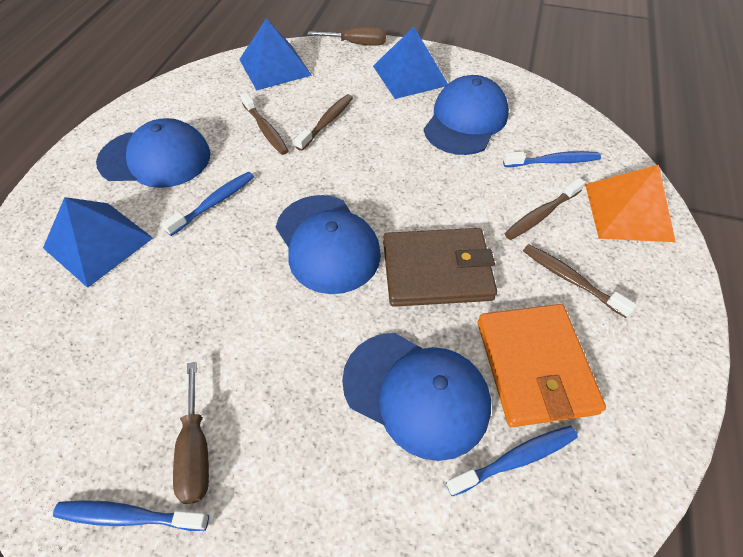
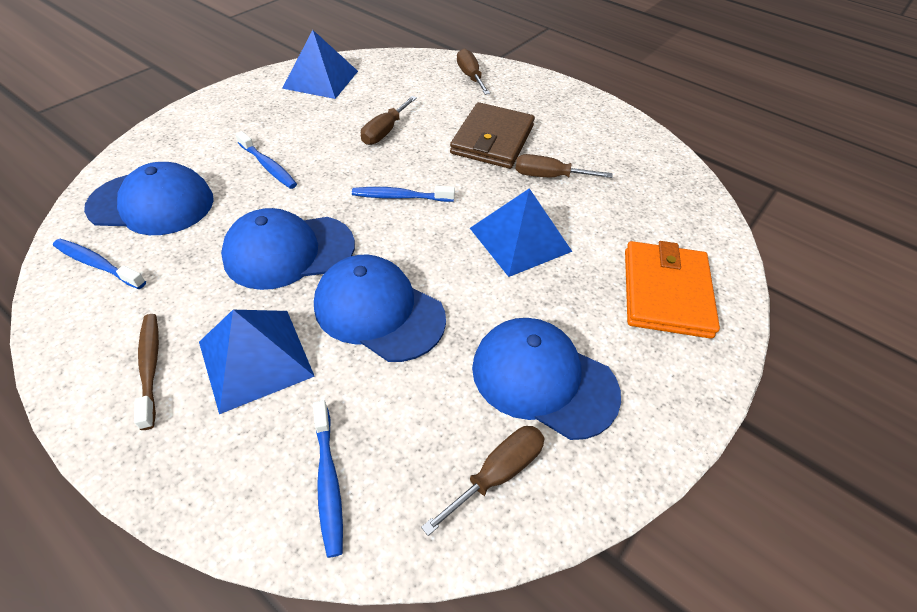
brown screwdriver: 2 -> 4
brown toothbrush: 4 -> 1
orange pyramid: 1 -> 0

